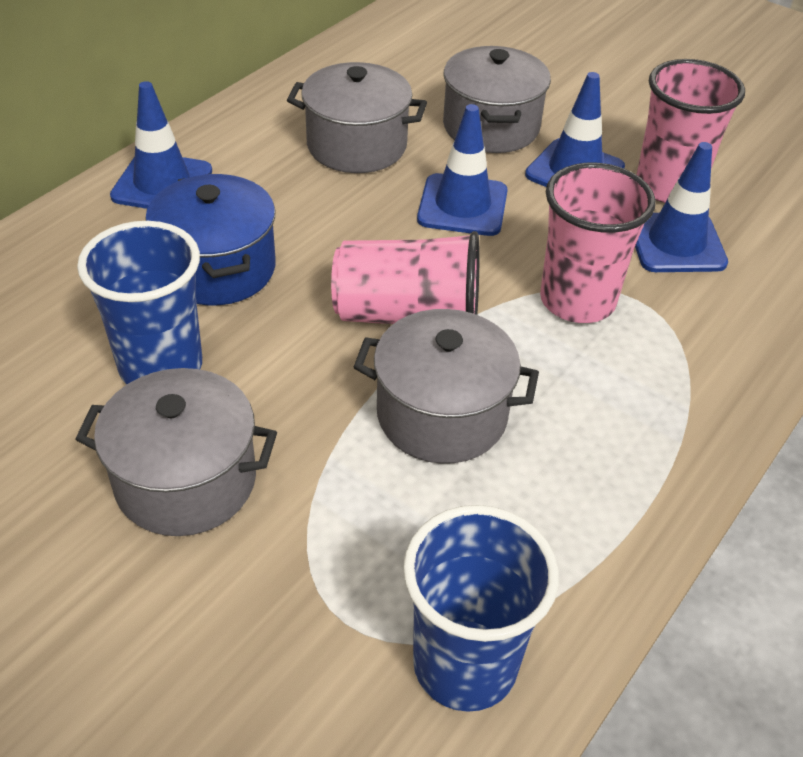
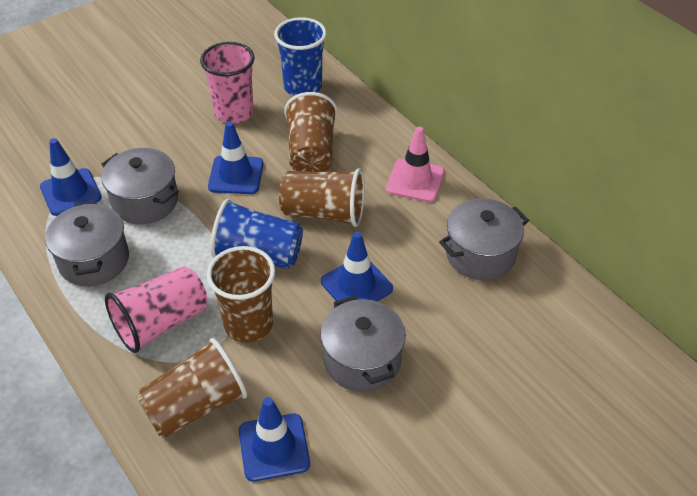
blue pot: 1 -> 0
brown cup: 0 -> 4
pink cup: 3 -> 2
pink traffic cone: 0 -> 1

